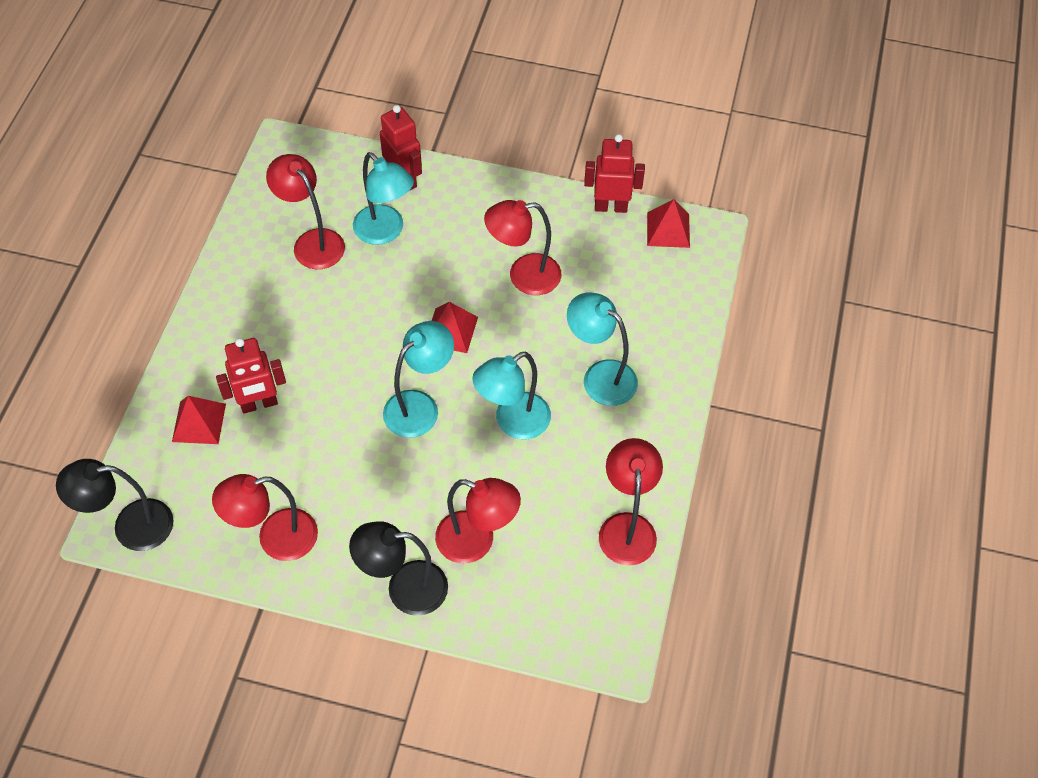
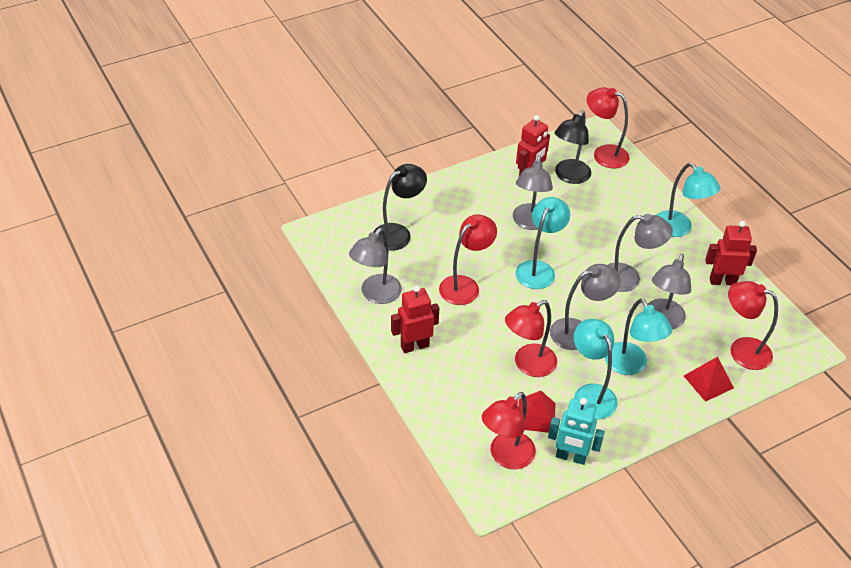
grey lamp: 0 -> 5
red pyramid: 3 -> 2
turquoise robot: 0 -> 1

